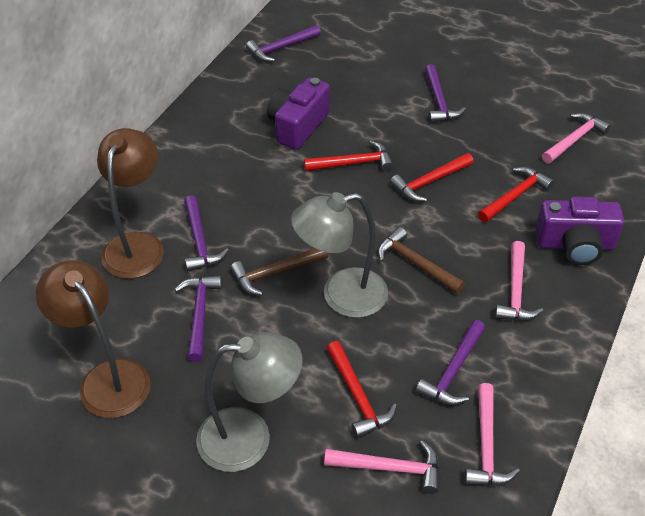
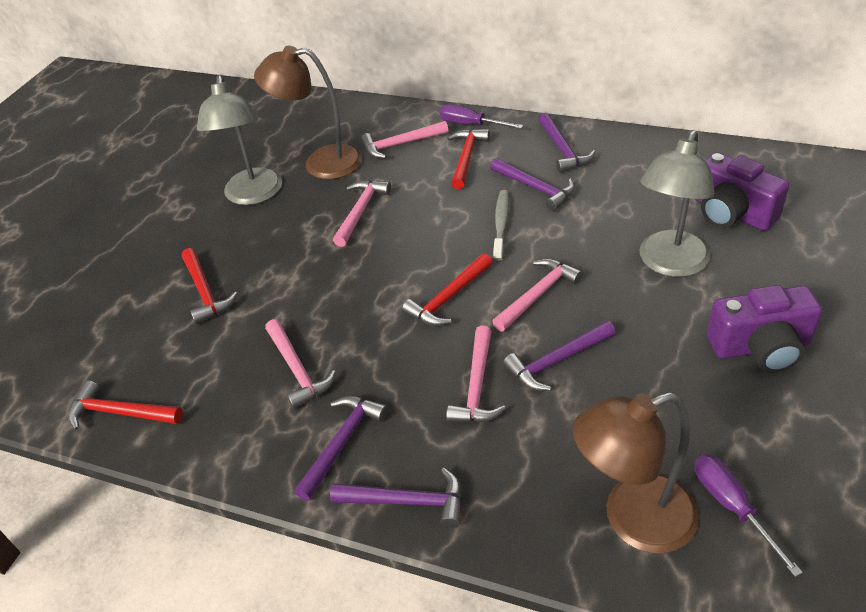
brown hammer: 2 -> 0
grey toothbrush: 0 -> 1
pink hammer: 4 -> 5
purple screwdriver: 0 -> 2

